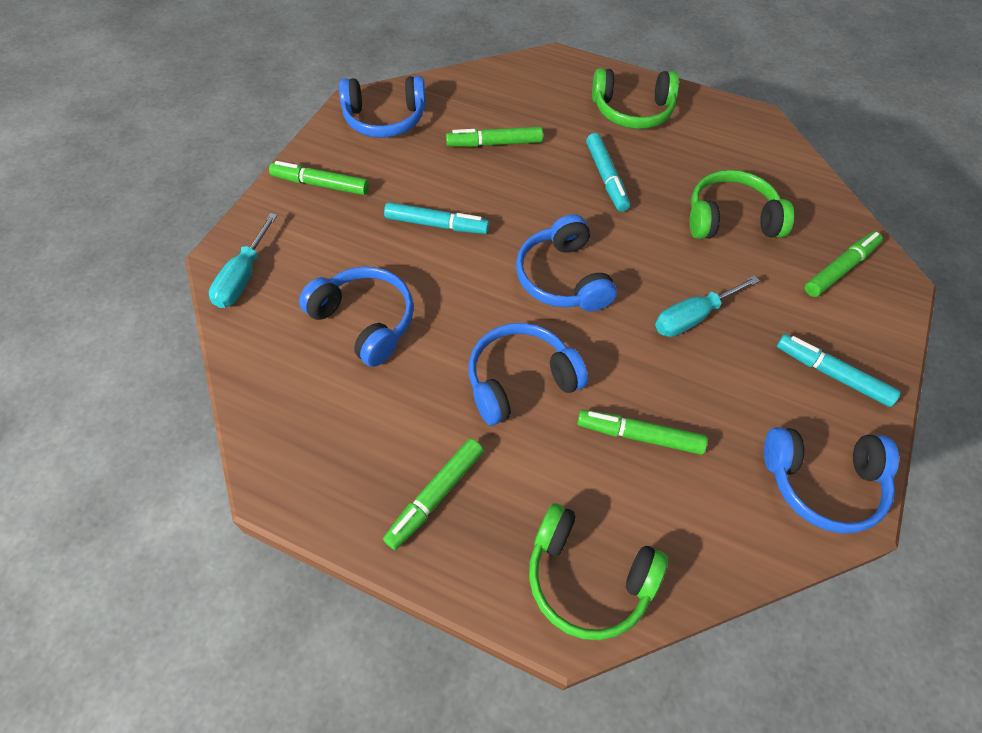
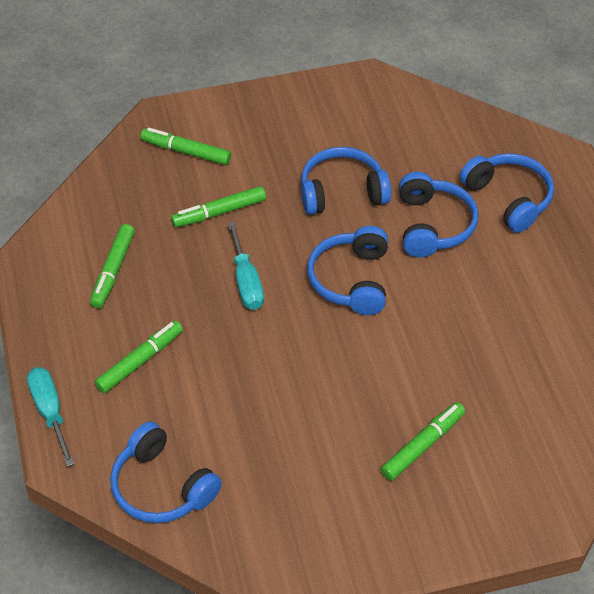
green headphones: 3 -> 0
turquoise marker: 3 -> 0

